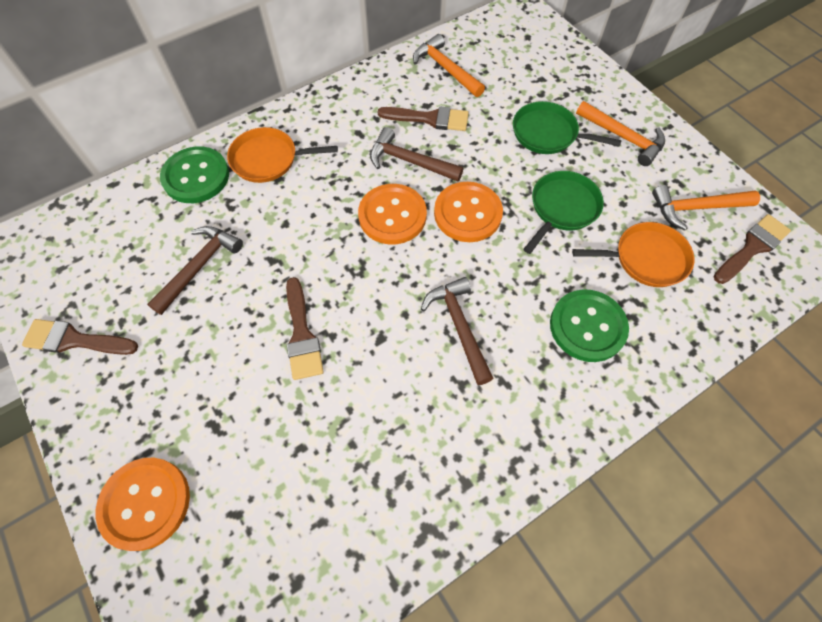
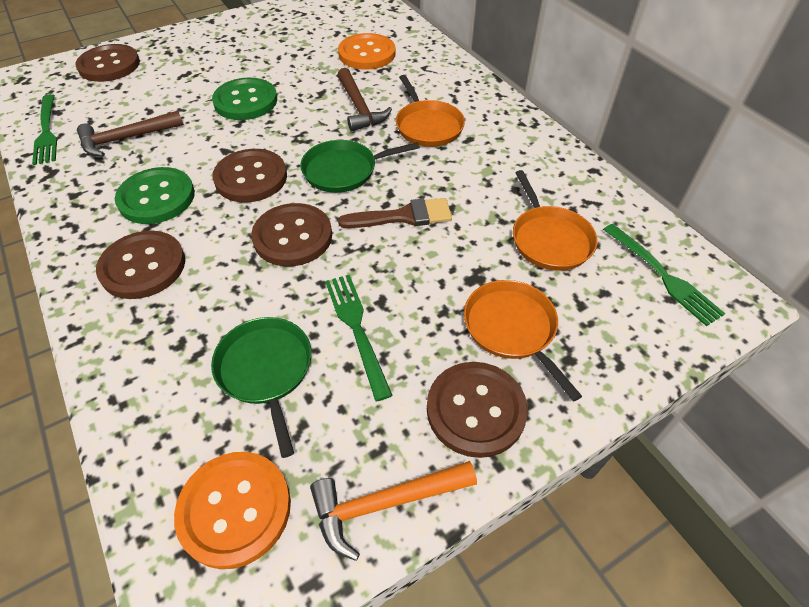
brown brush: 4 -> 1
brown button: 0 -> 5
brown hammer: 3 -> 2
green fork: 0 -> 3
orange button: 3 -> 2
orange hammer: 3 -> 1
orange pan: 2 -> 3

